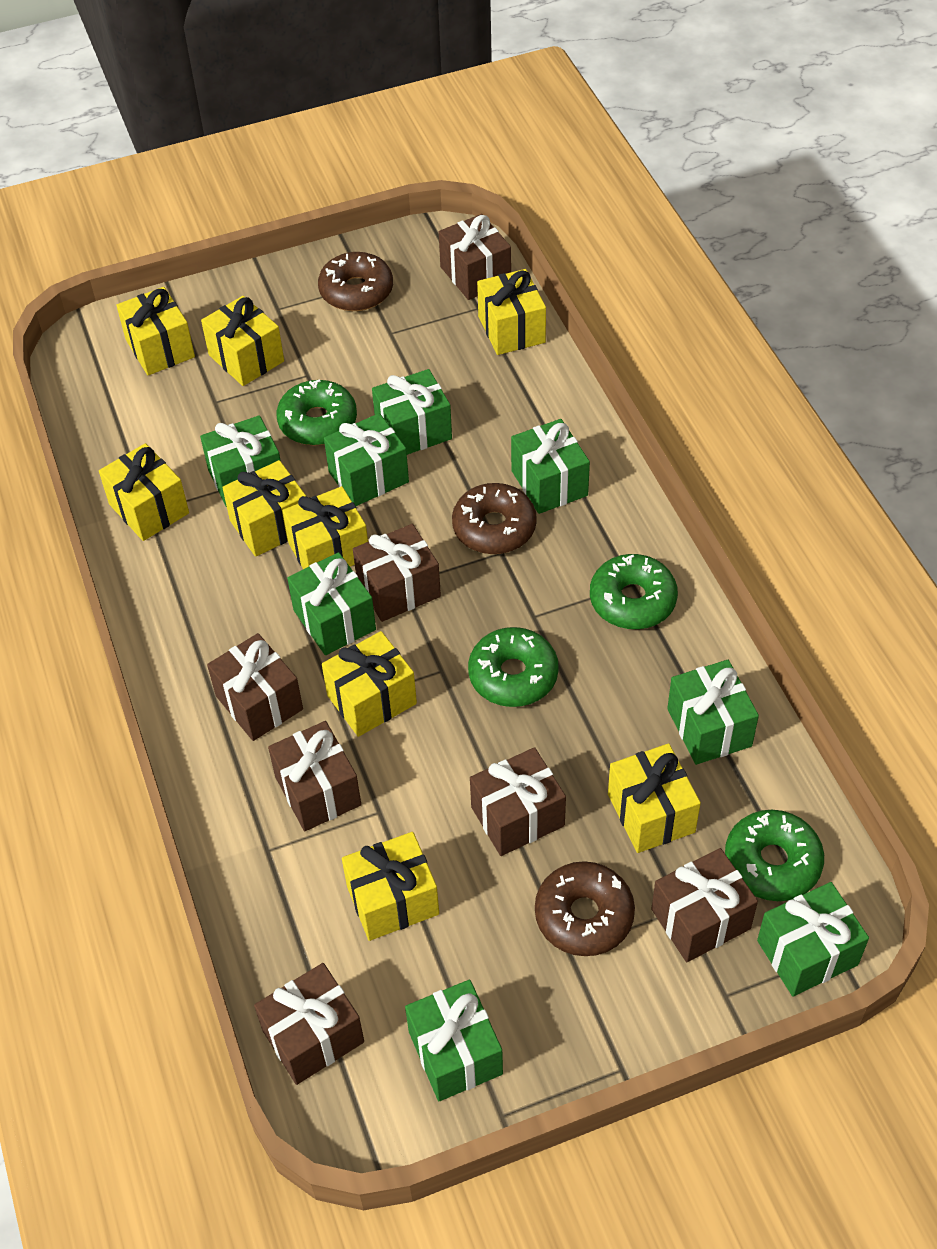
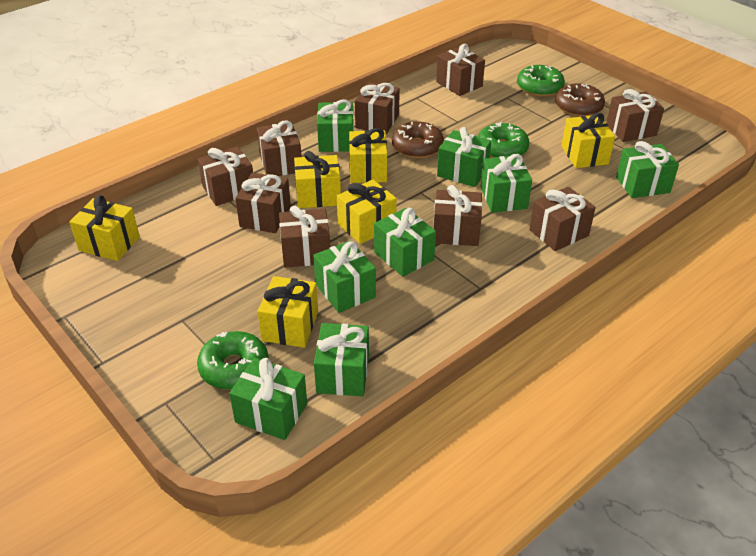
brown donut: 3 -> 2
brown gift: 7 -> 9
green donut: 4 -> 3
yellow gift: 9 -> 6

